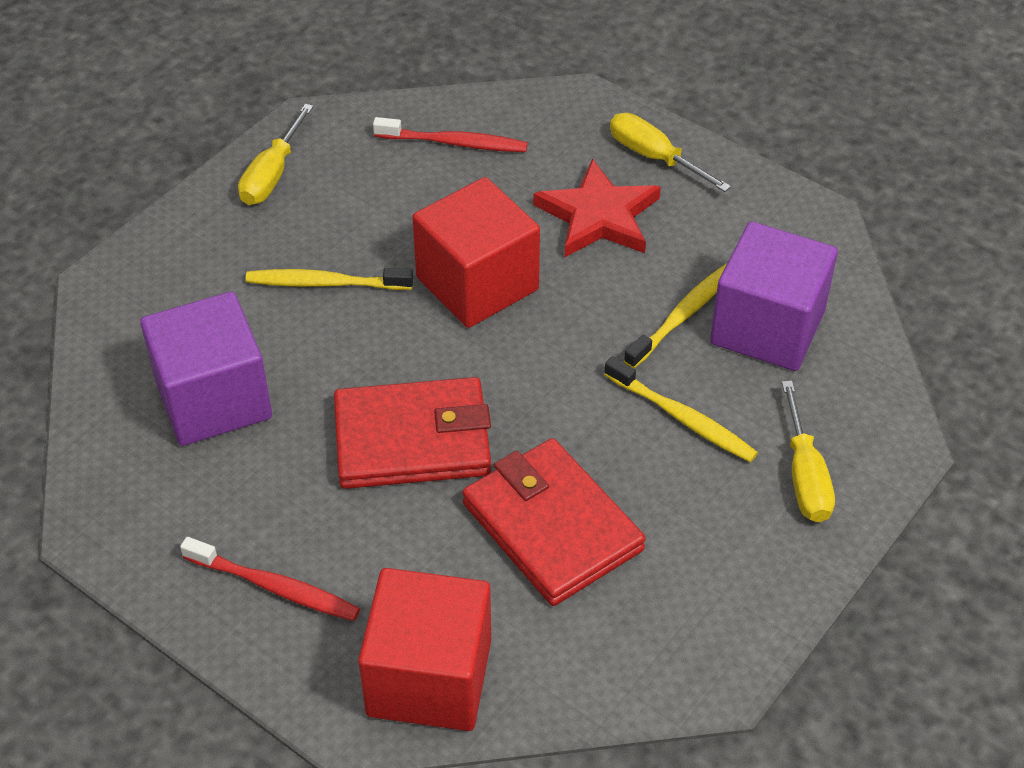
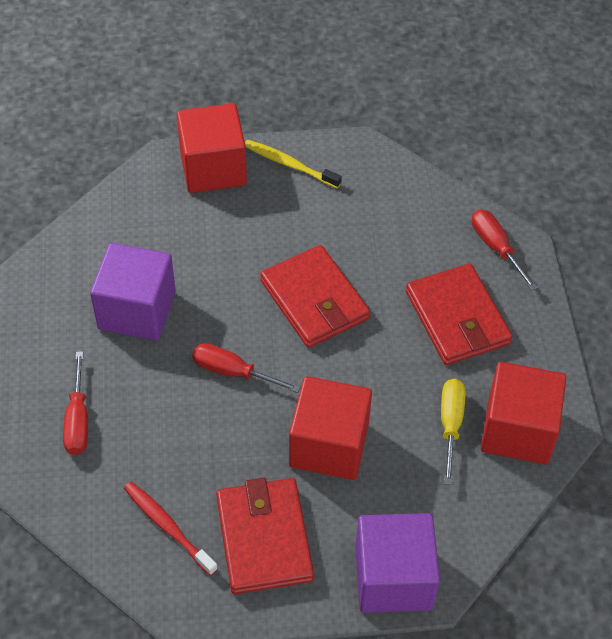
red cube: 2 -> 3
red screwdriver: 0 -> 3
red star: 1 -> 0
red toothbrush: 2 -> 1
red wallet: 2 -> 3
yellow screwdriver: 3 -> 1
yellow toothbrush: 3 -> 1

